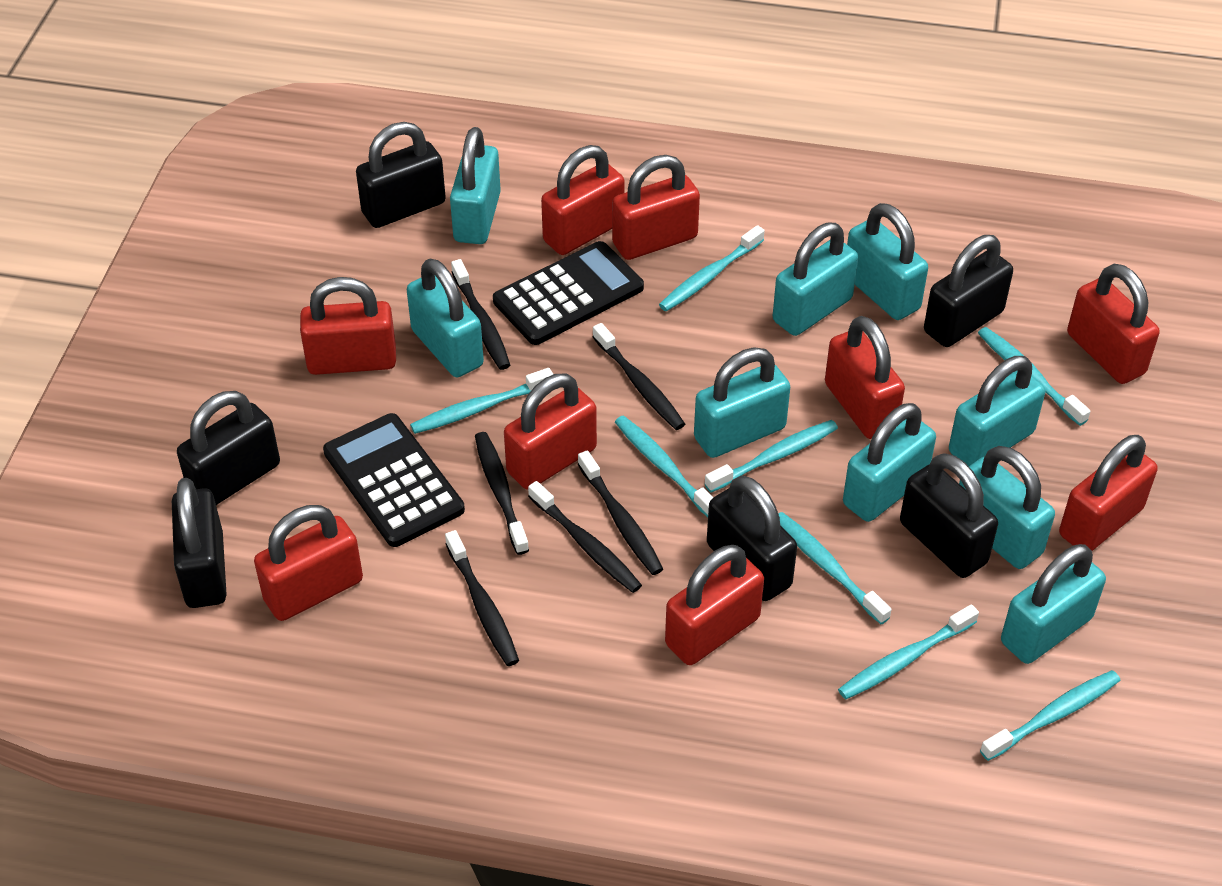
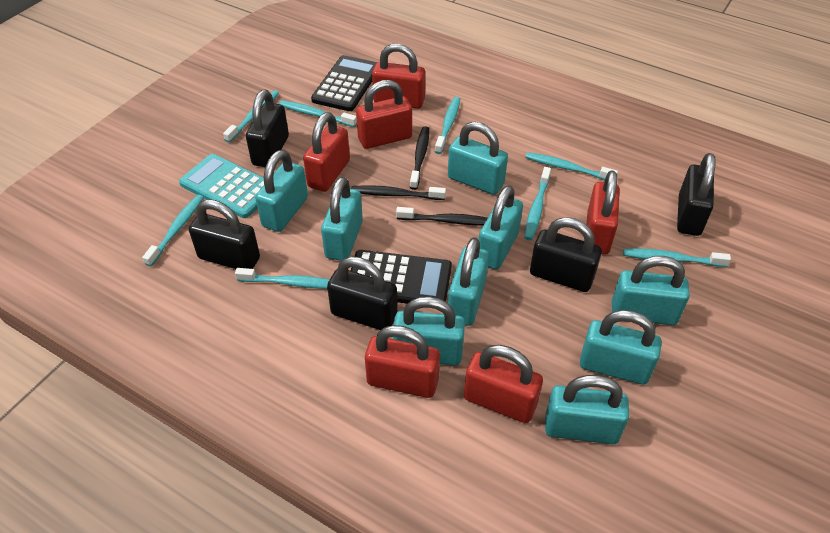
black padlock: 6 -> 5
black toothbrush: 6 -> 3
red padlock: 9 -> 6
turquoise calculator: 0 -> 1

